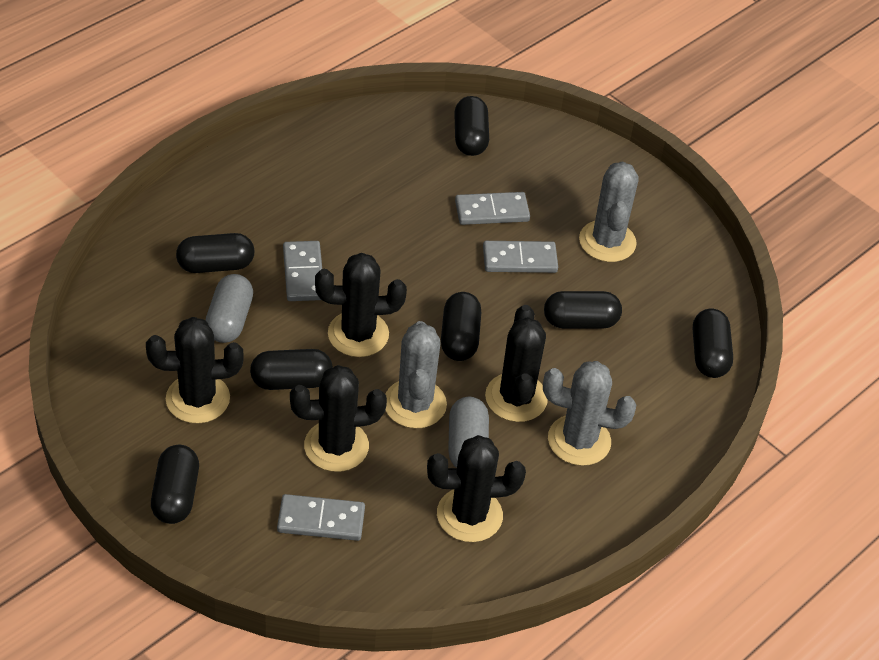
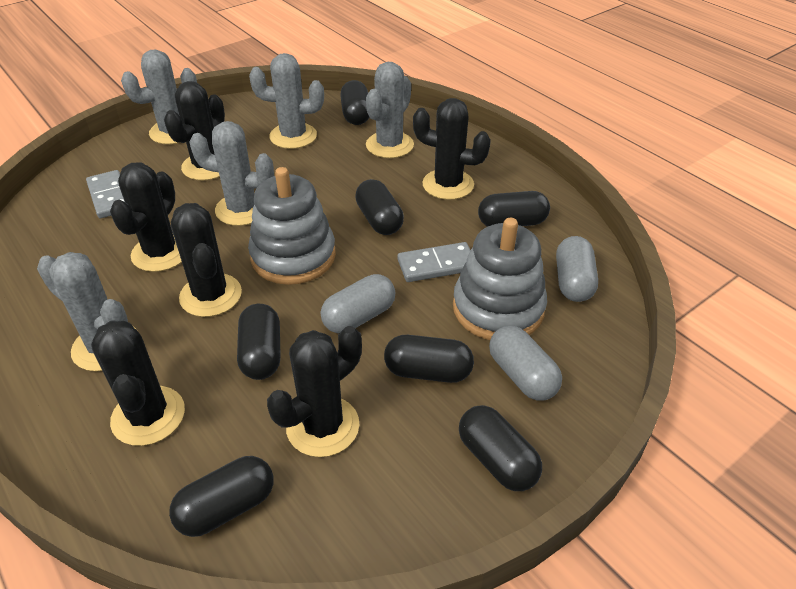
black cactus: 5 -> 6
grey cactus: 3 -> 5
grey capsule: 2 -> 3
grey domino: 4 -> 2
grey stacking toy: 0 -> 2

